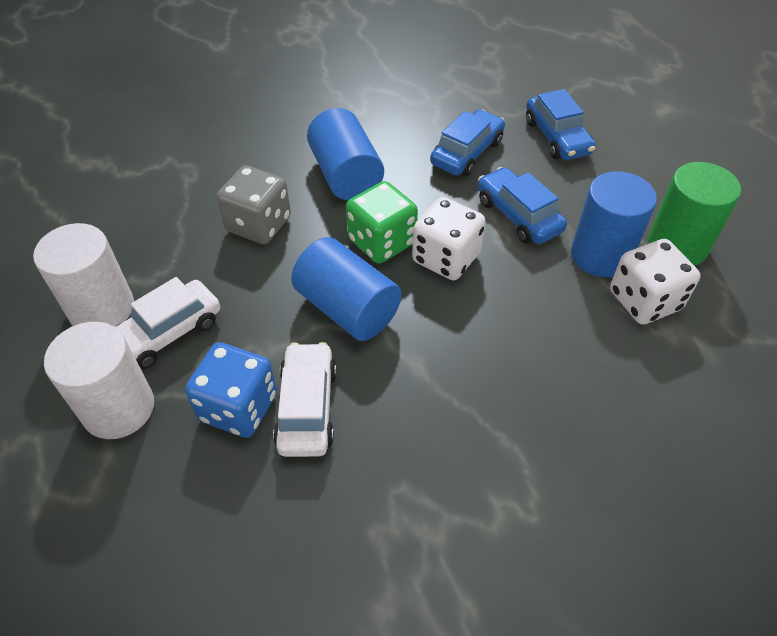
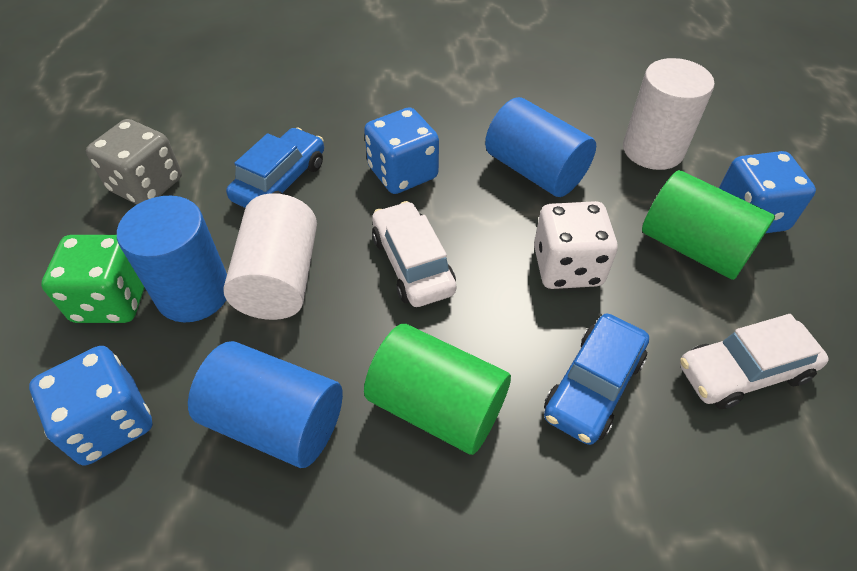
blue car: 3 -> 2
blue dice: 1 -> 3
green cylinder: 1 -> 2
white dice: 2 -> 1

